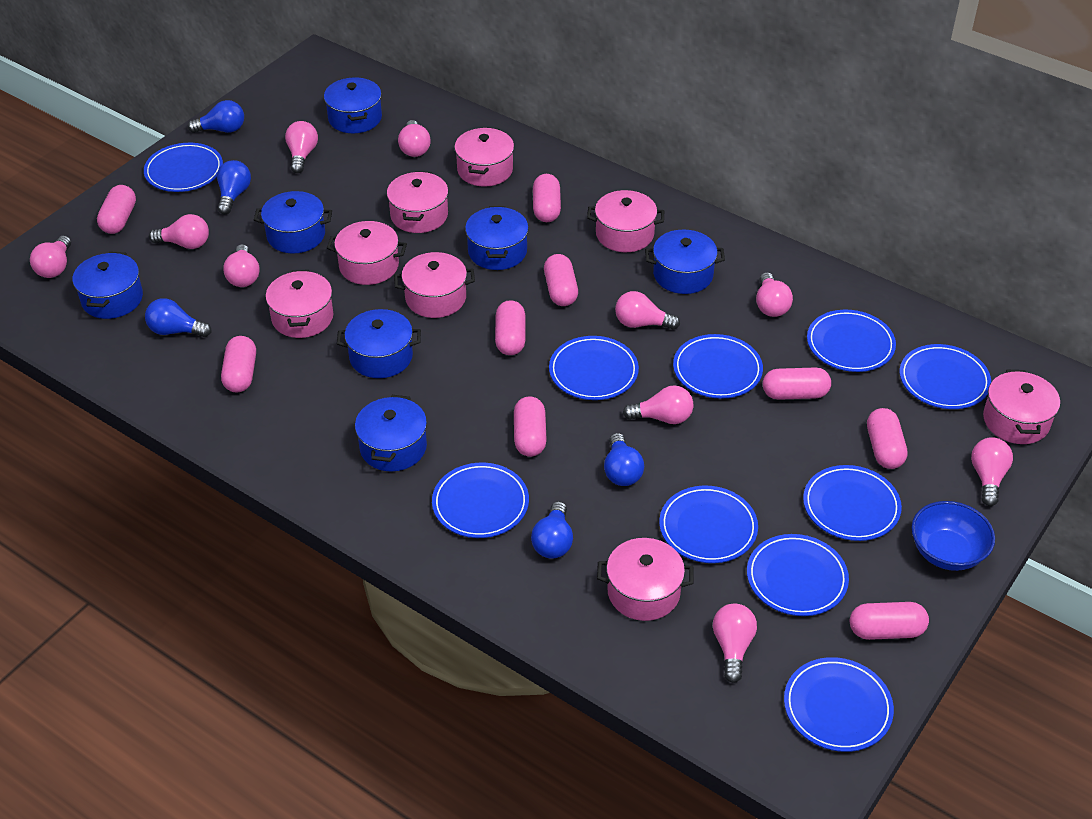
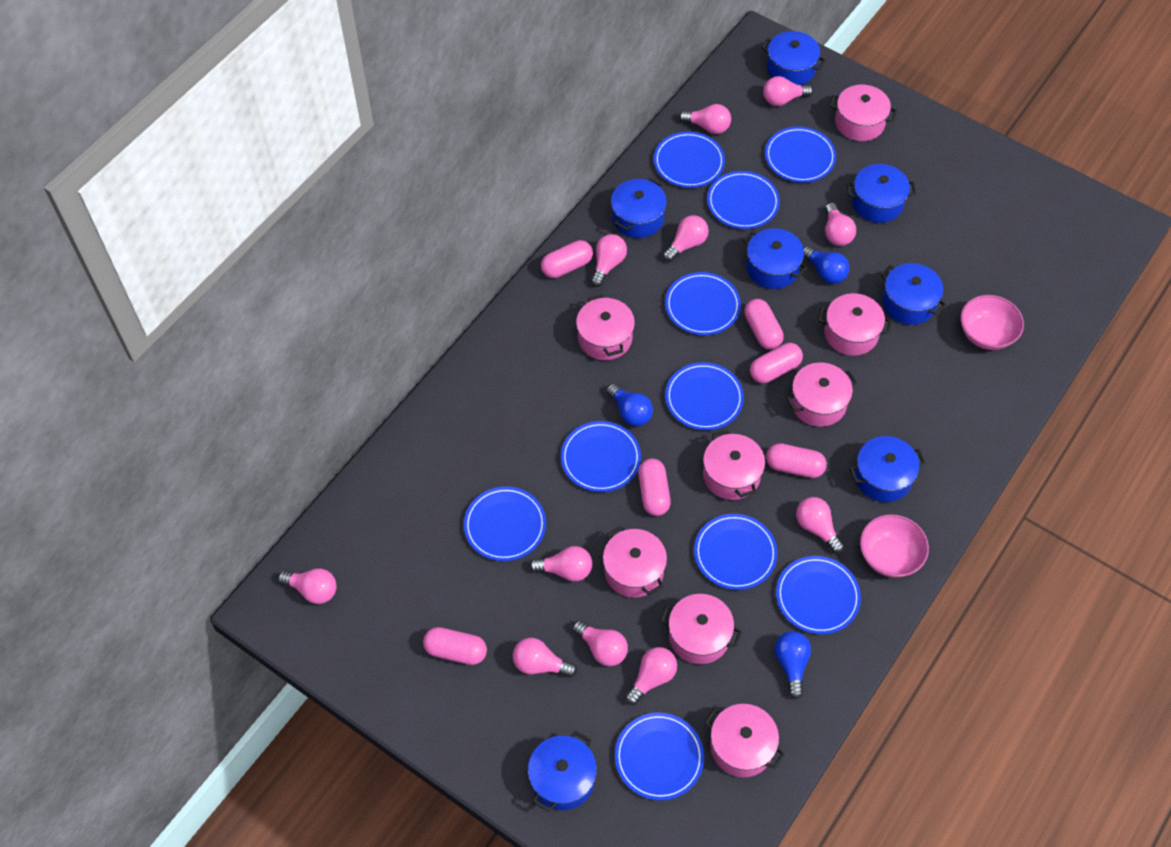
blue bowl: 1 -> 0
blue light bulb: 5 -> 3
pink bowl: 0 -> 2
pink capsule: 9 -> 6
pink light bulb: 10 -> 11

